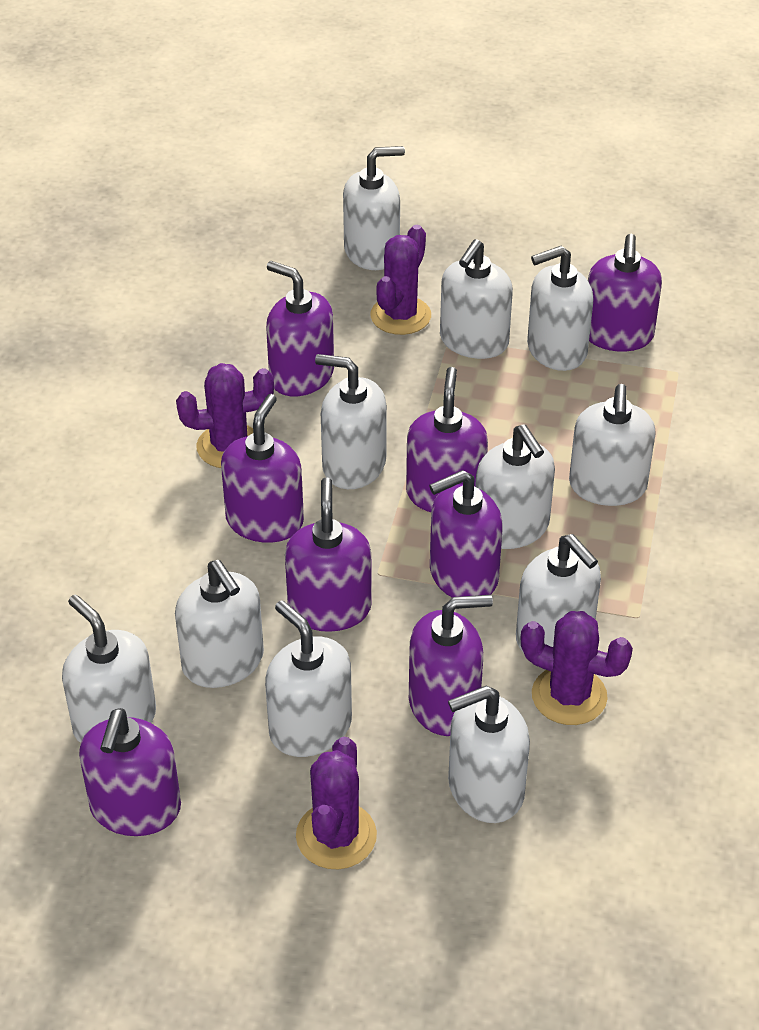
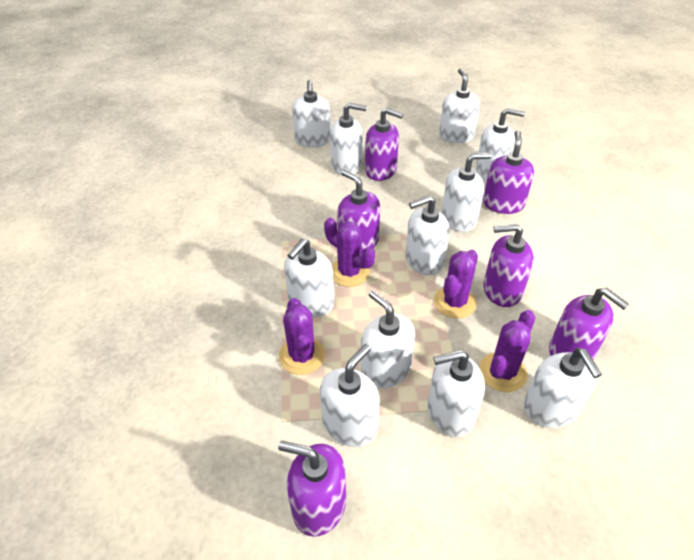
purple soap dispenser: 8 -> 6

